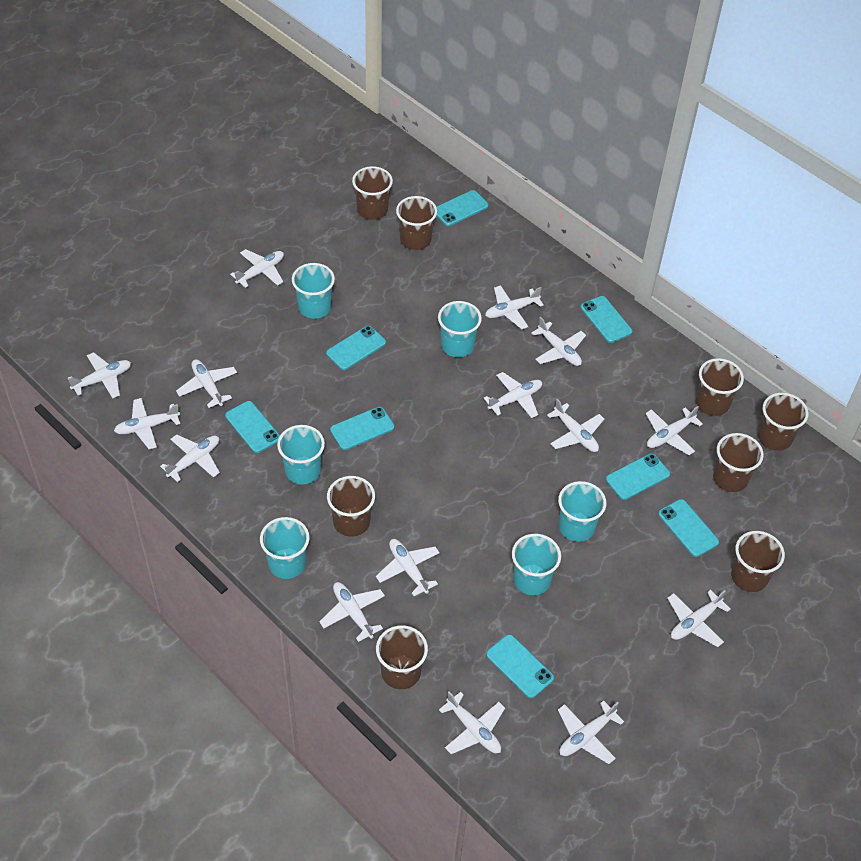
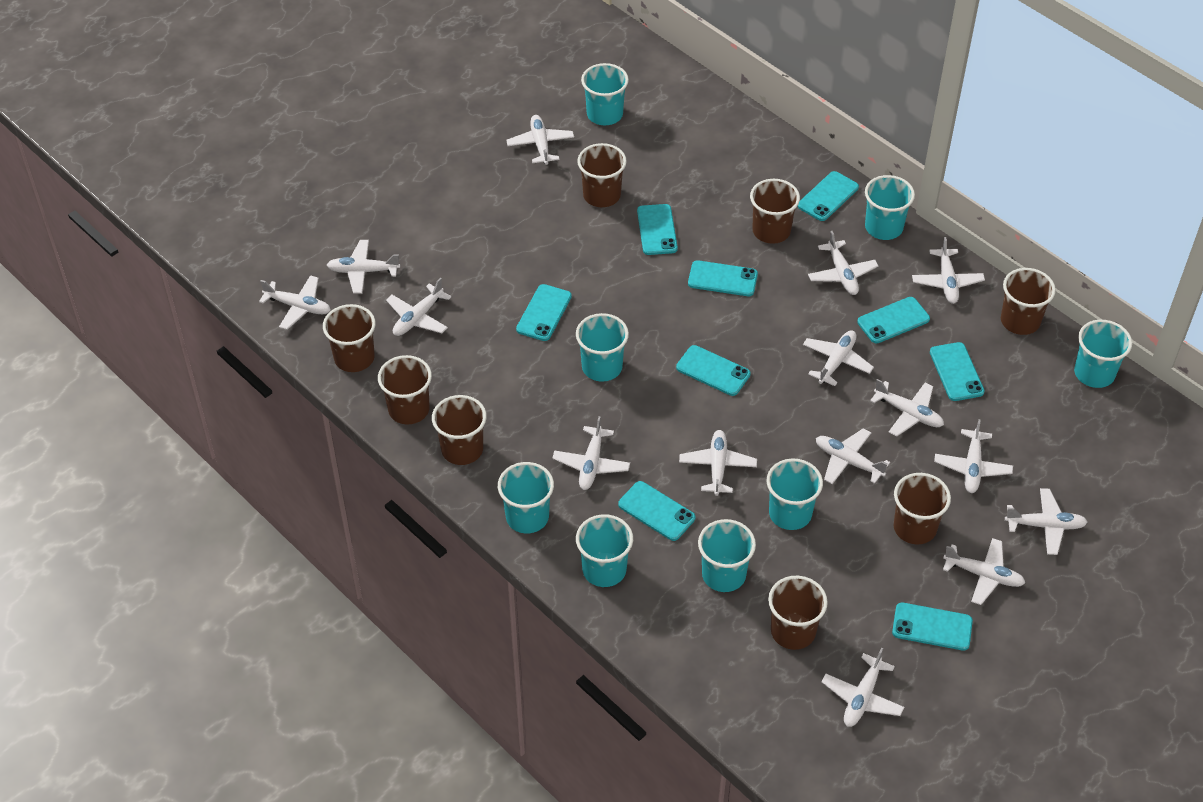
turquoise cup: 6 -> 8
turquoise phone: 8 -> 9

